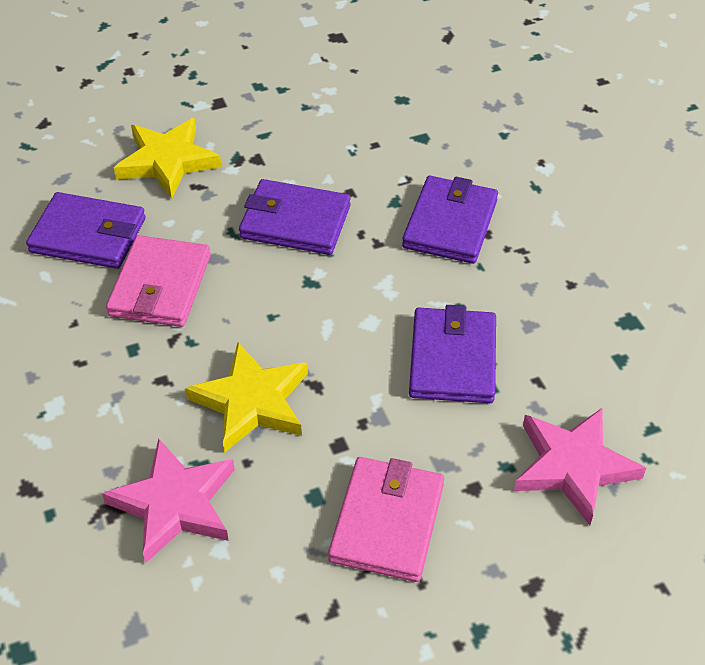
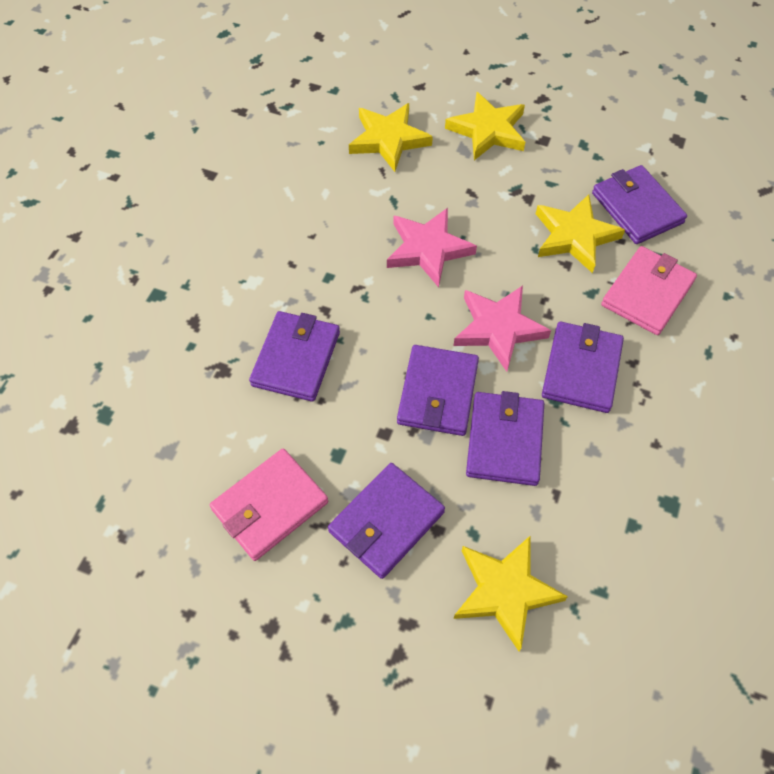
purple wallet: 4 -> 6
yellow star: 2 -> 4

